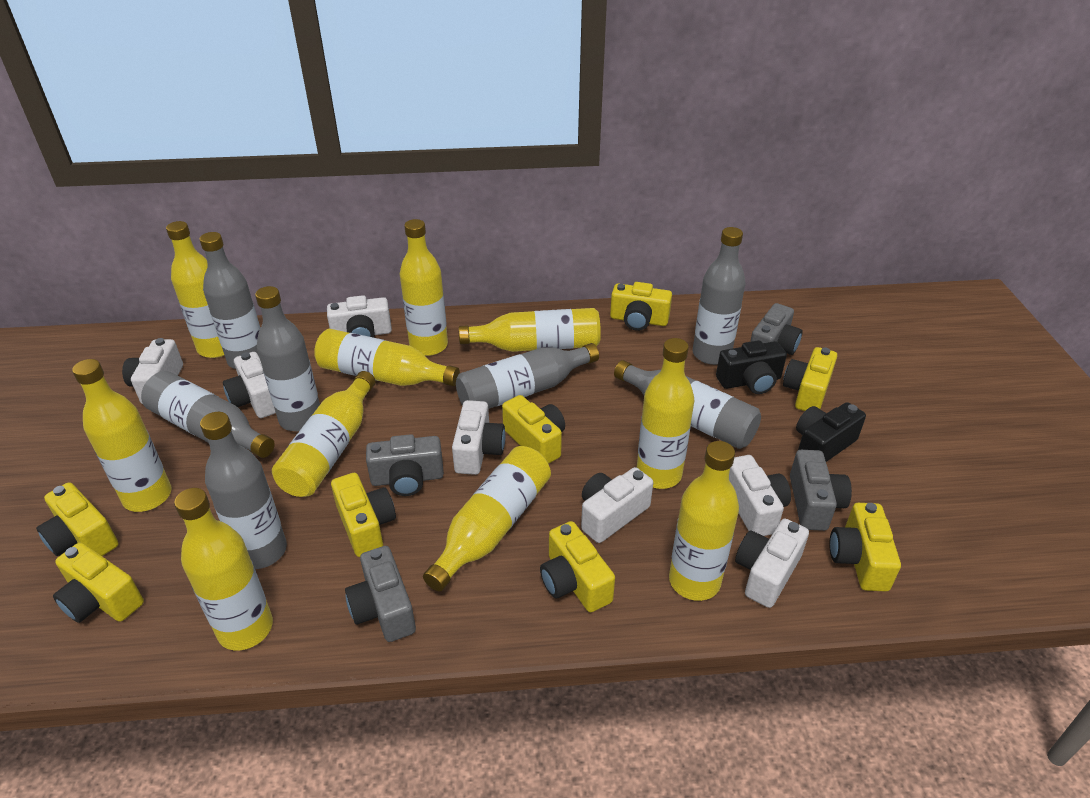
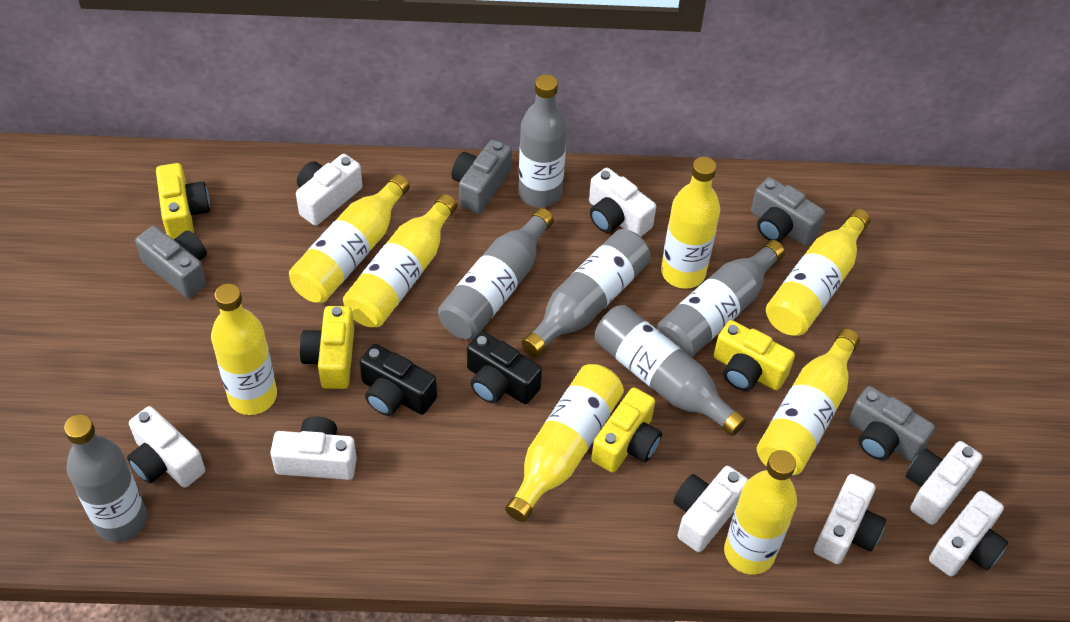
grey bottle: 7 -> 6
white camera: 7 -> 8
yellow bottle: 10 -> 8
yellow camera: 8 -> 4

